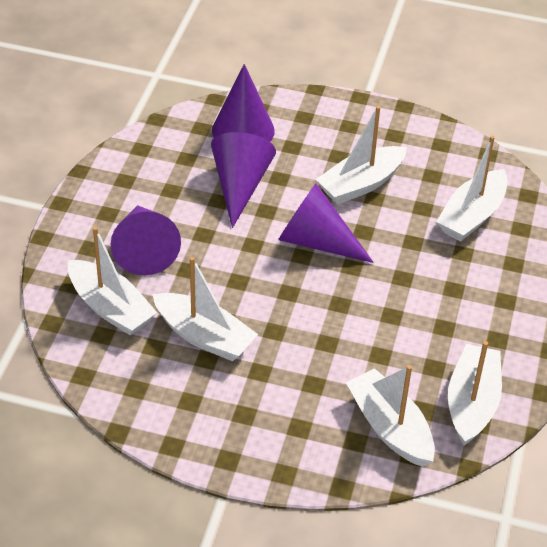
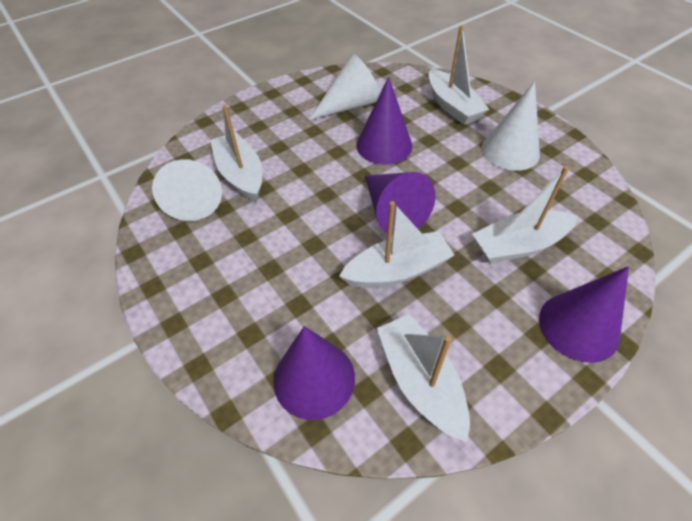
white boat: 6 -> 5
white cone: 0 -> 3

